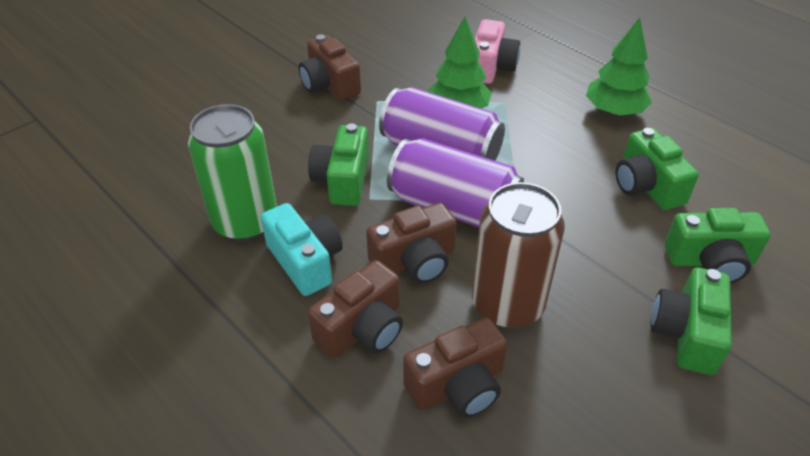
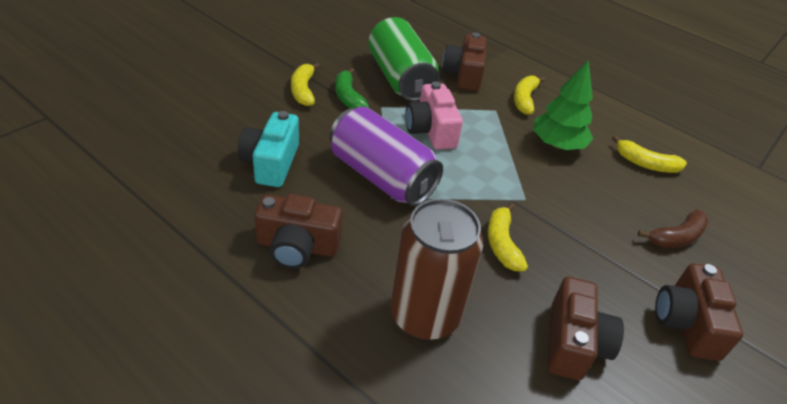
brown banana: 0 -> 1
green banana: 0 -> 1
green camera: 4 -> 0
green tree: 2 -> 1
purple can: 2 -> 1
yellow banana: 0 -> 4

